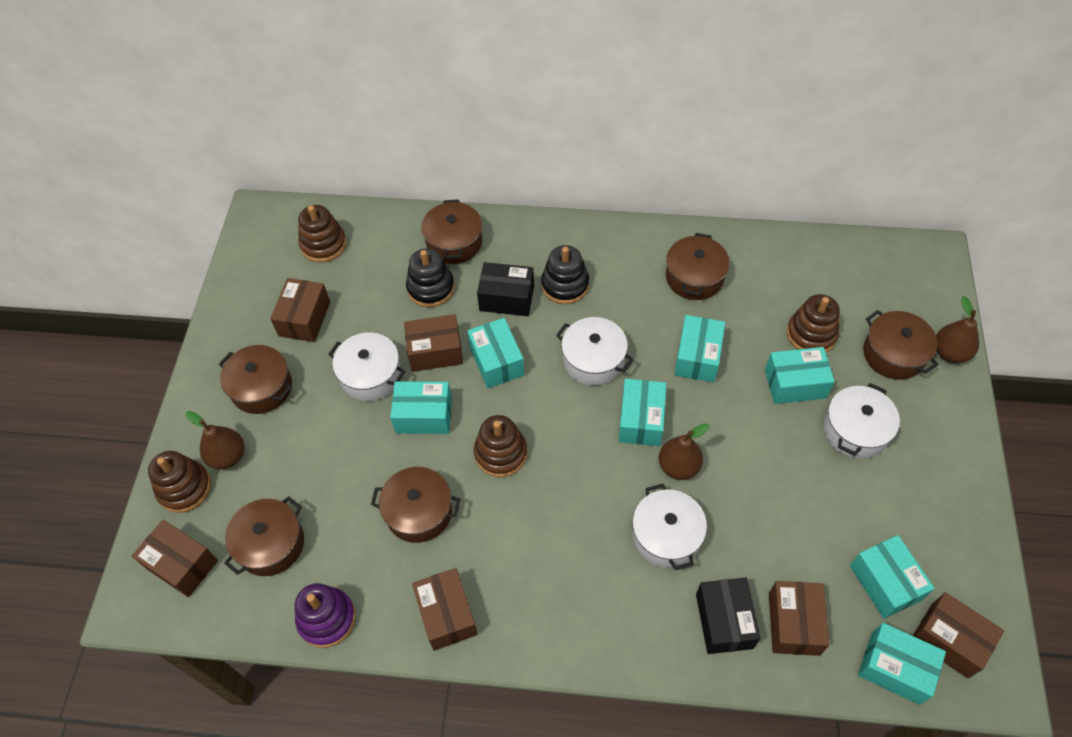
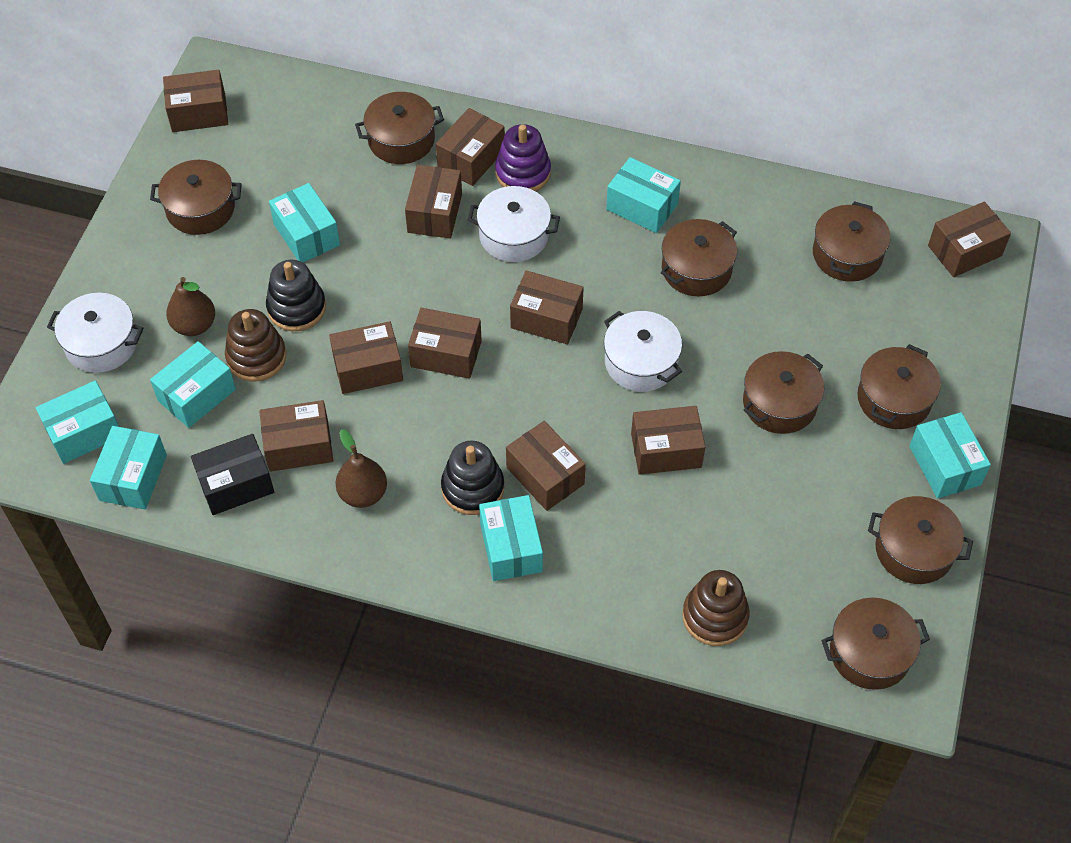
black box: 2 -> 1
brown box: 6 -> 10
brown pear: 3 -> 2
brown pot: 6 -> 8
brown stacking toy: 4 -> 2
white pot: 4 -> 3

